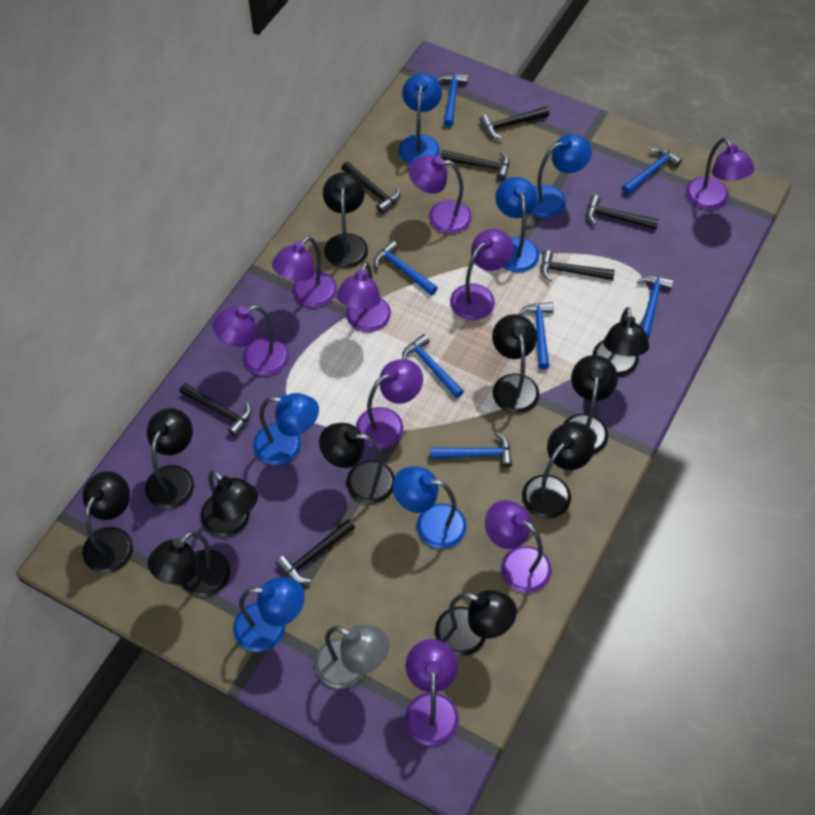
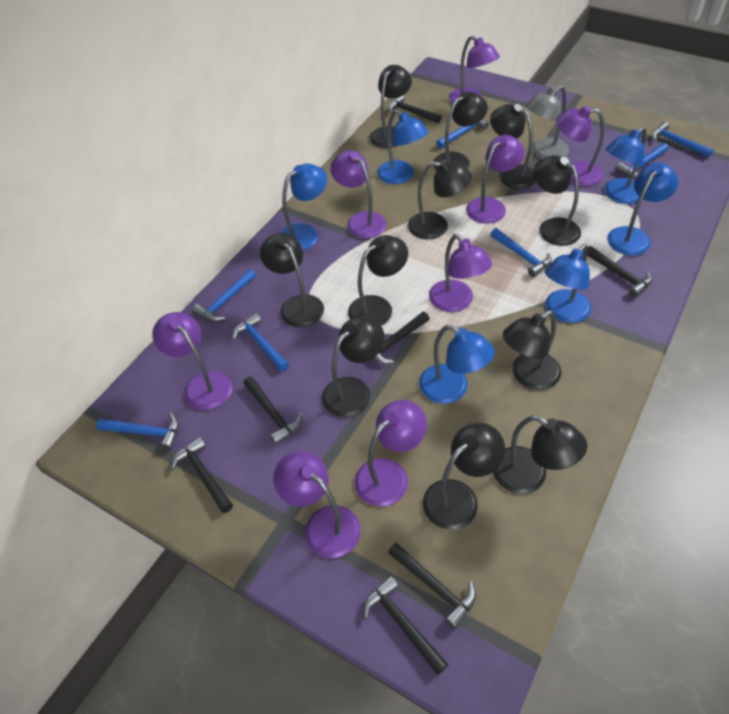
purple lamp: 9 -> 8

